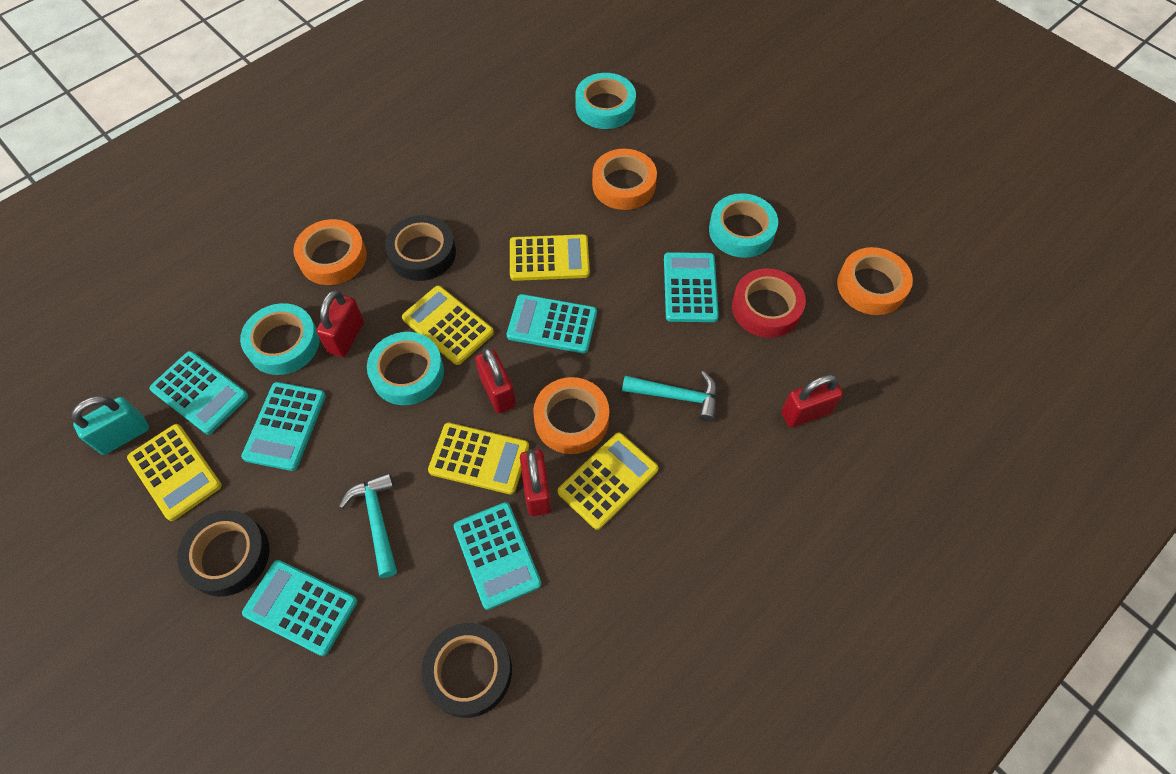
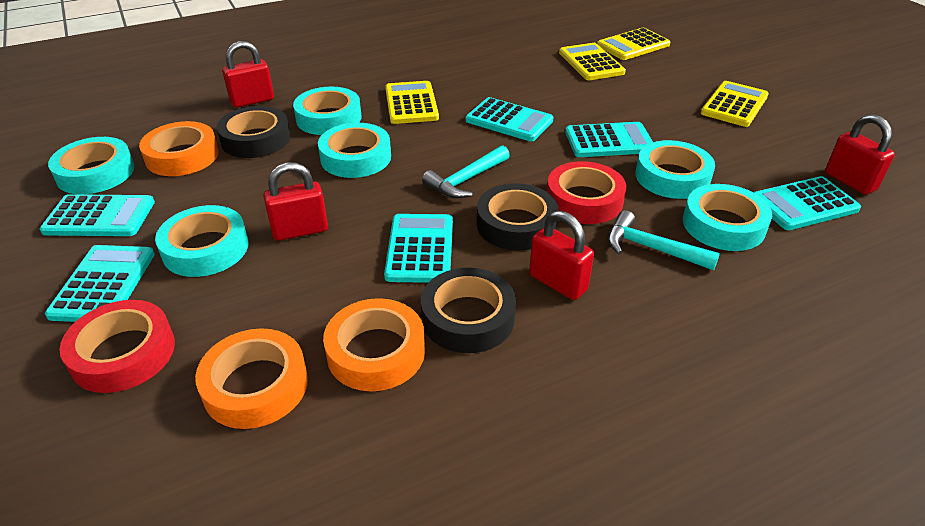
orange tape: 4 -> 3
red tape: 1 -> 2
turquoise padlock: 1 -> 0
turquoise tape: 4 -> 6
yellow calculator: 5 -> 4

